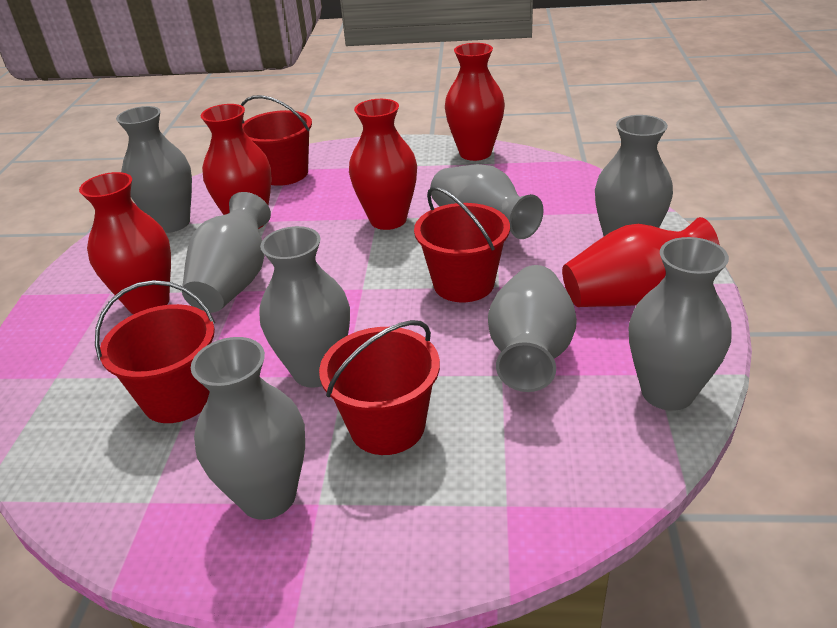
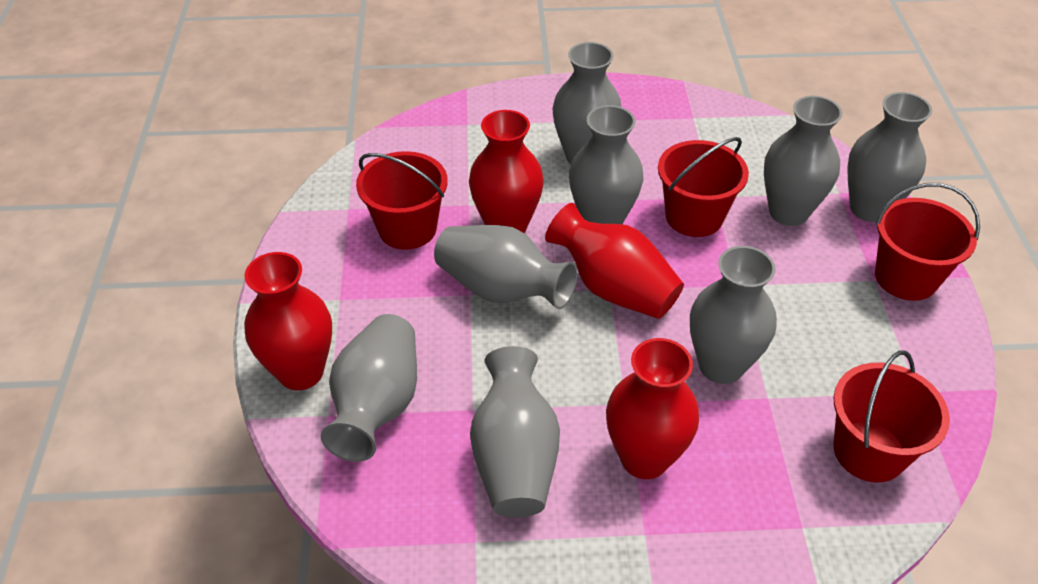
red vase: 5 -> 4

